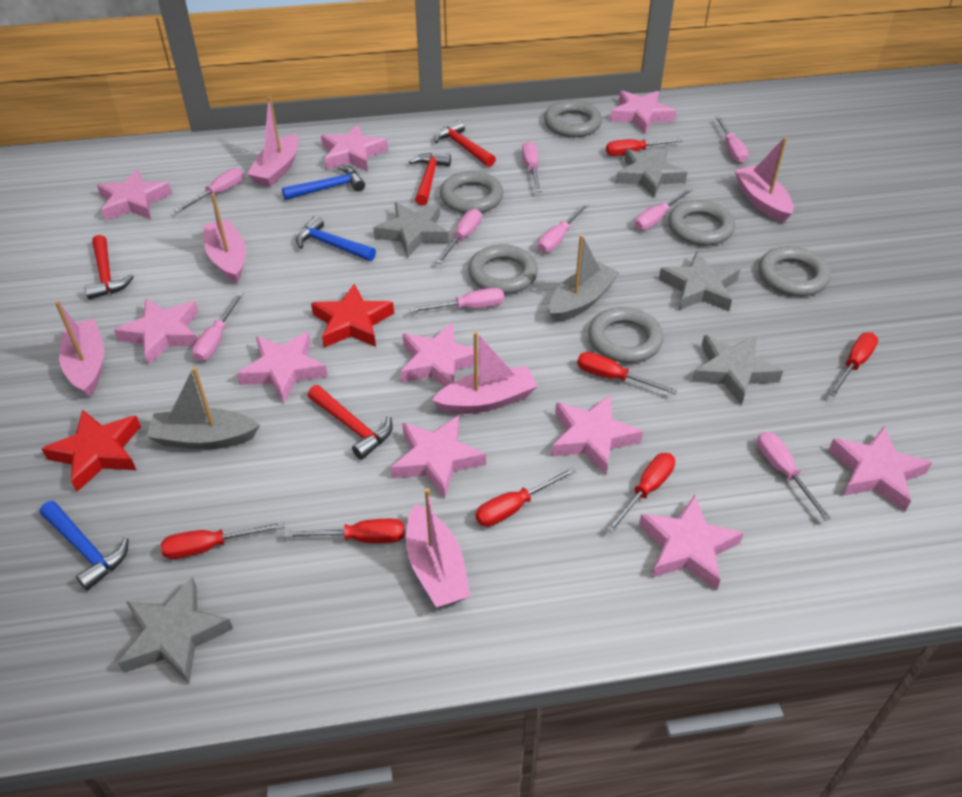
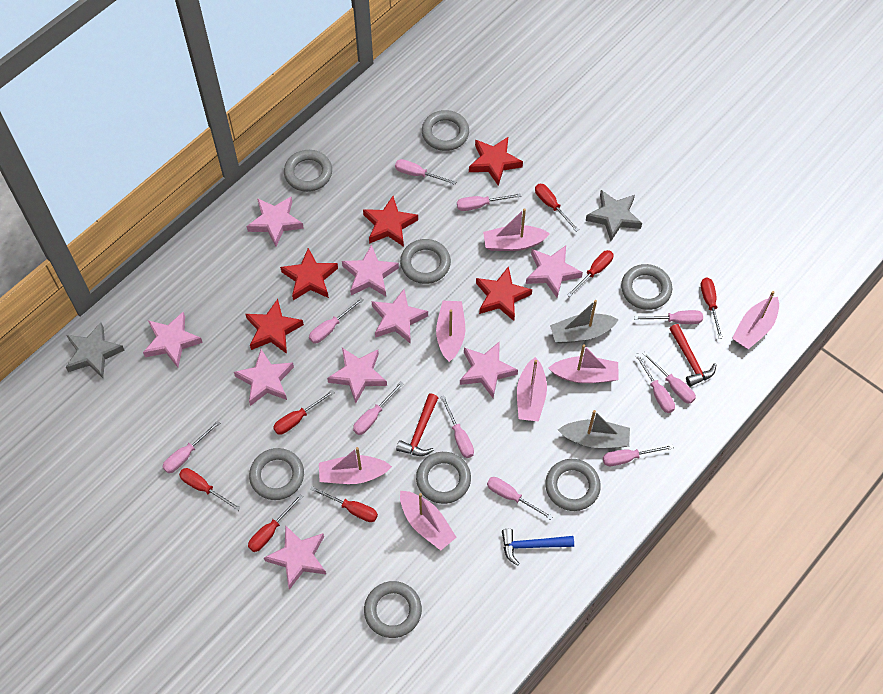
blue hammer: 3 -> 1
grey ring: 6 -> 8
grey star: 5 -> 2
pink boat: 6 -> 7
pink screwdriver: 9 -> 11
pink star: 10 -> 9
red hammer: 4 -> 2
red star: 2 -> 5

